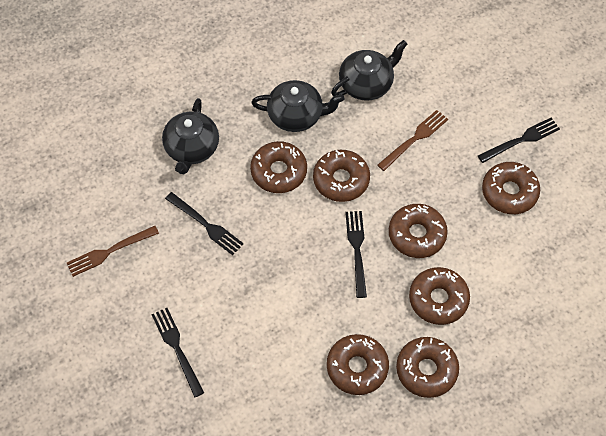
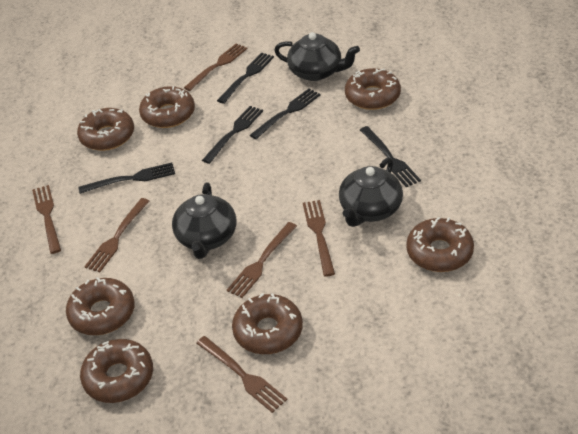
black fork: 4 -> 5
brown fork: 2 -> 6

